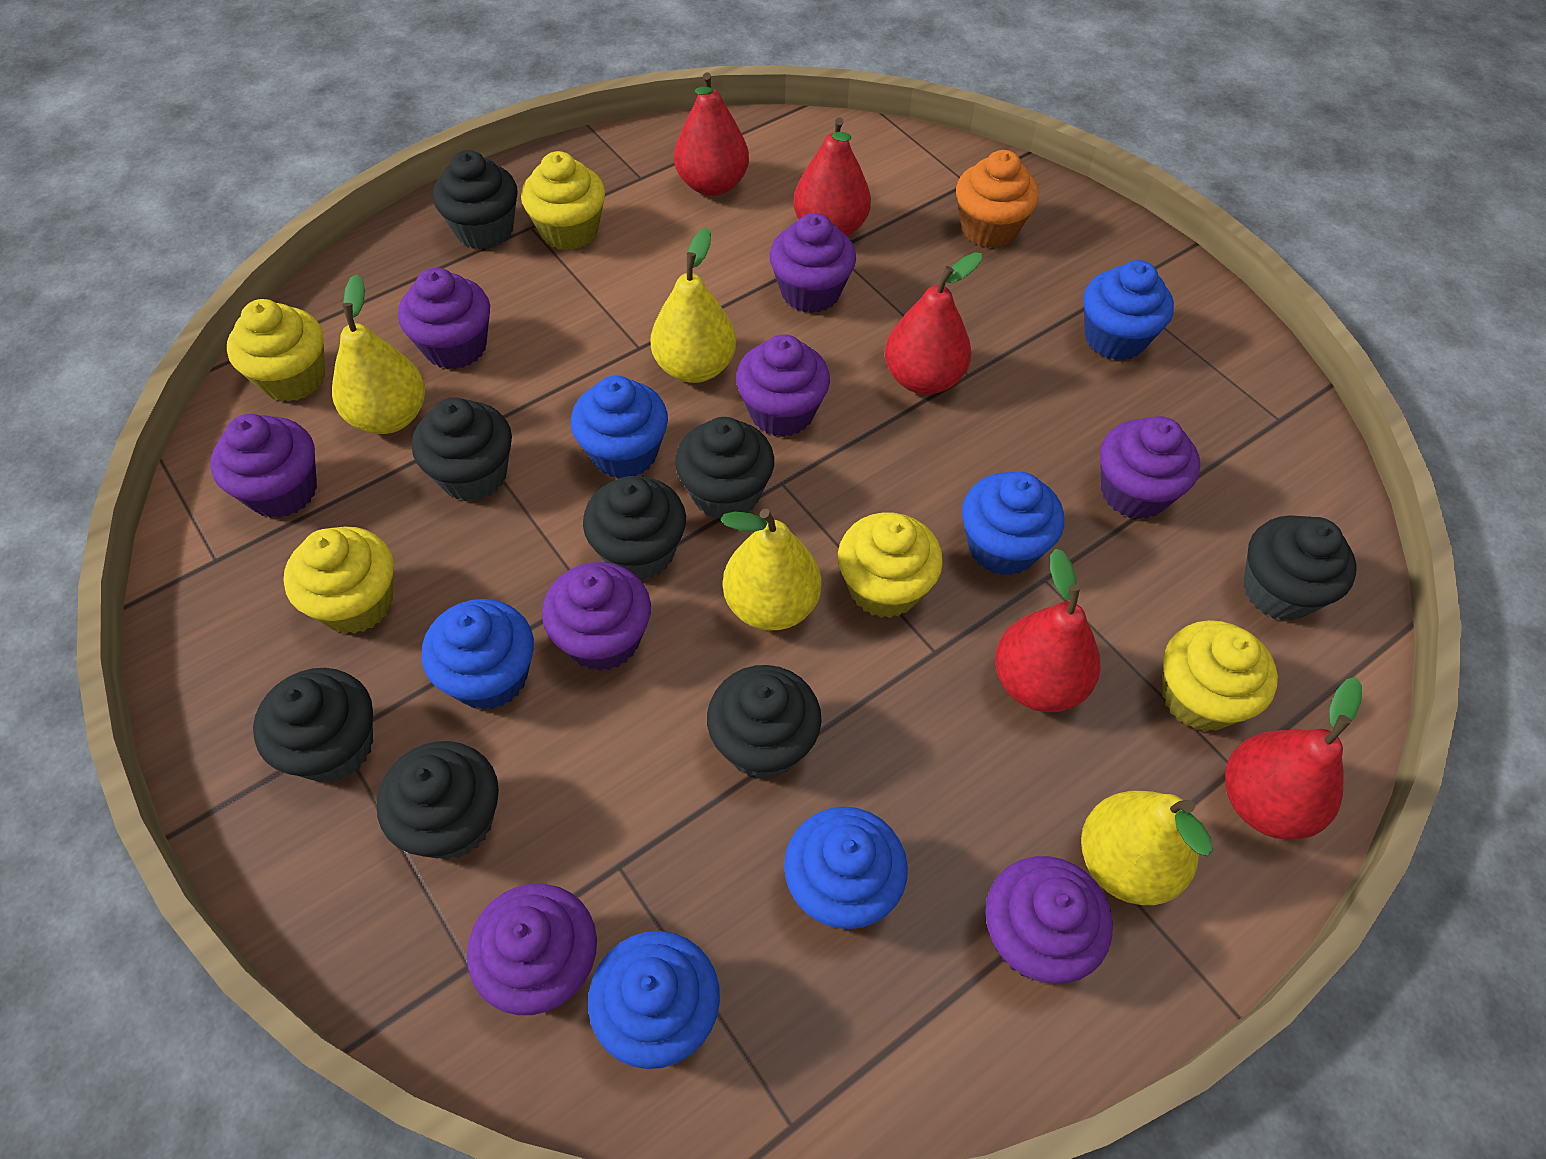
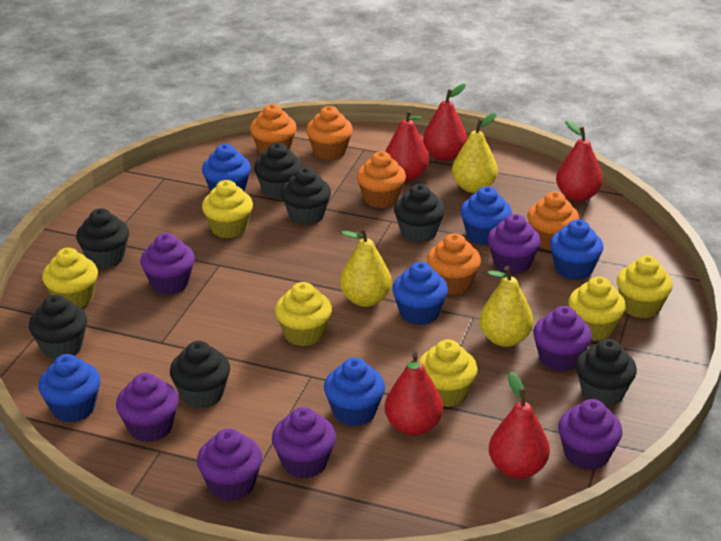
black cupcake: 8 -> 7
orange cupcake: 1 -> 5
purple cupcake: 8 -> 7
yellow cupcake: 5 -> 6
yellow pear: 4 -> 3

